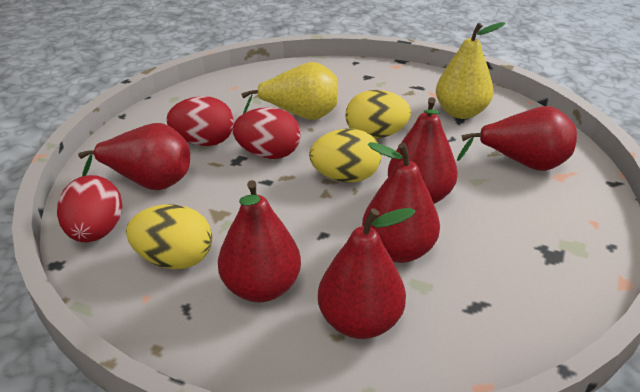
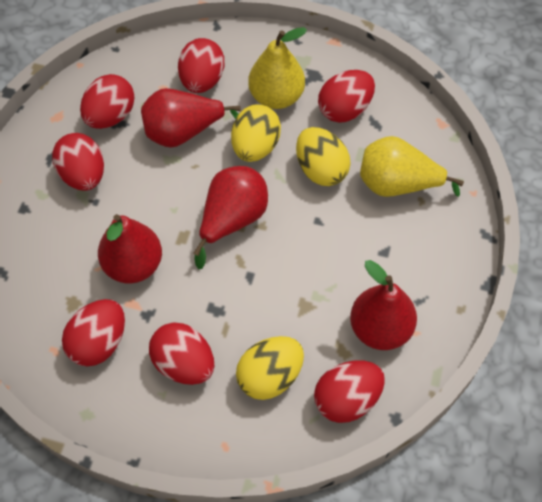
red egg: 3 -> 7
red pear: 6 -> 4

